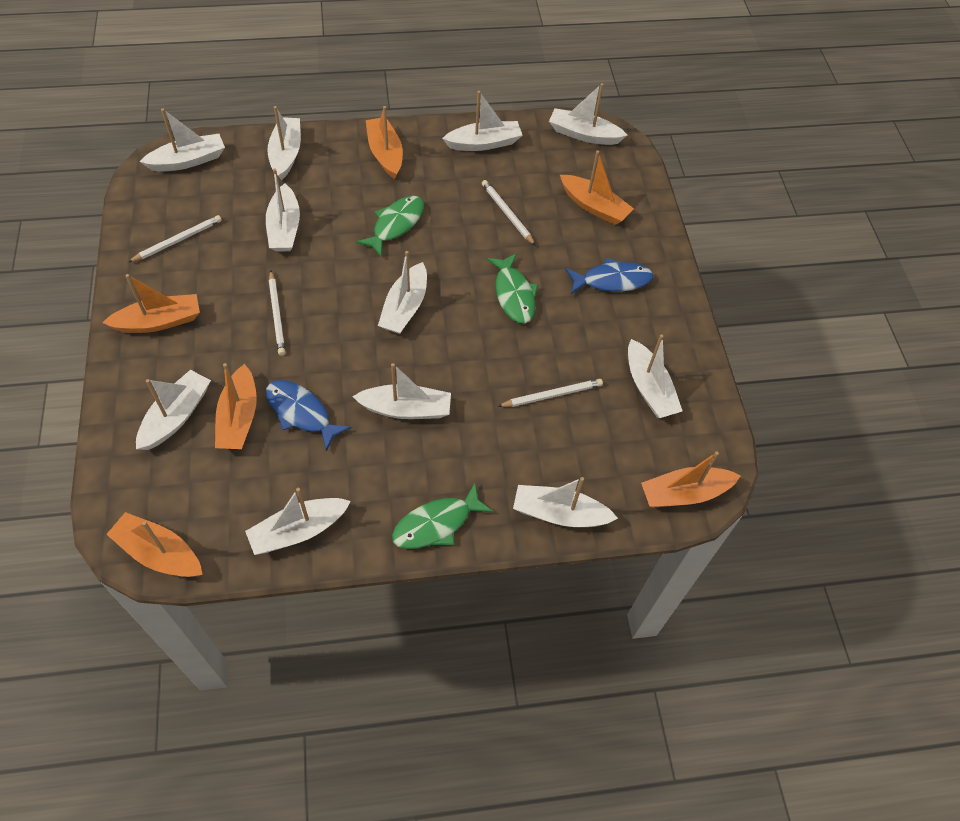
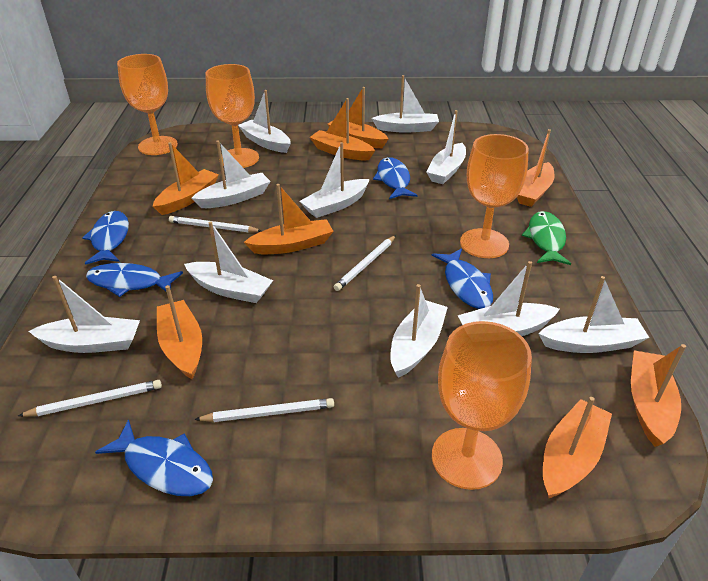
blue fish: 2 -> 5
green fish: 3 -> 1
orange boat: 6 -> 8
orange goblet: 0 -> 4
white boat: 11 -> 10

